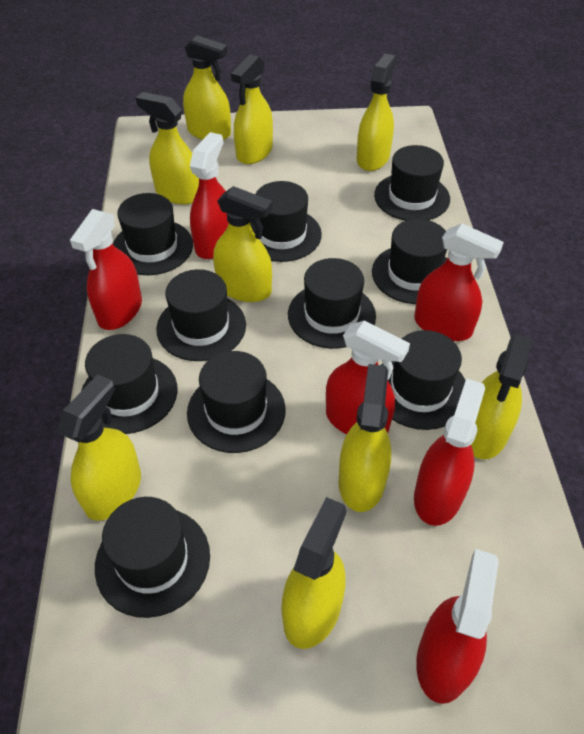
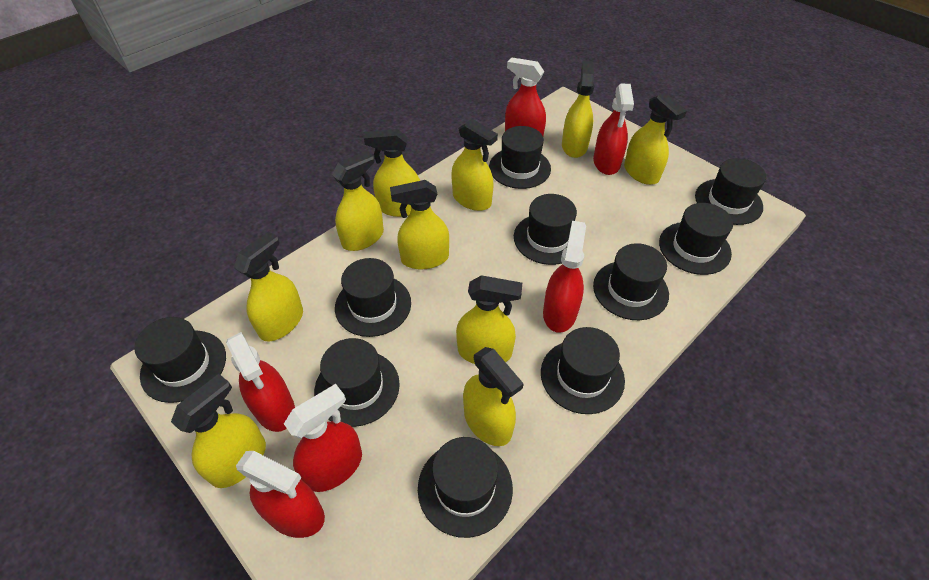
yellow spray bottle: 9 -> 10

